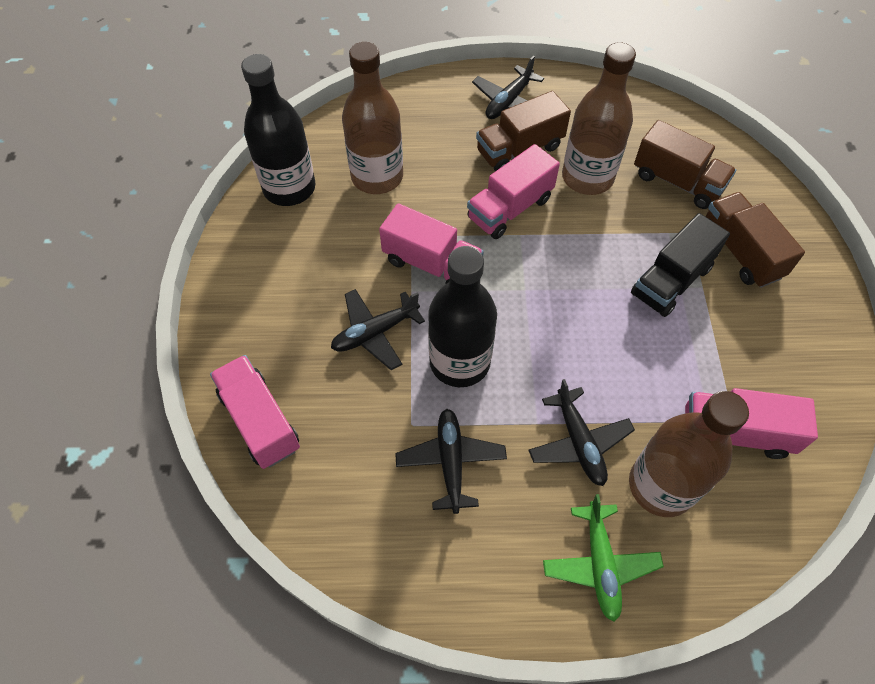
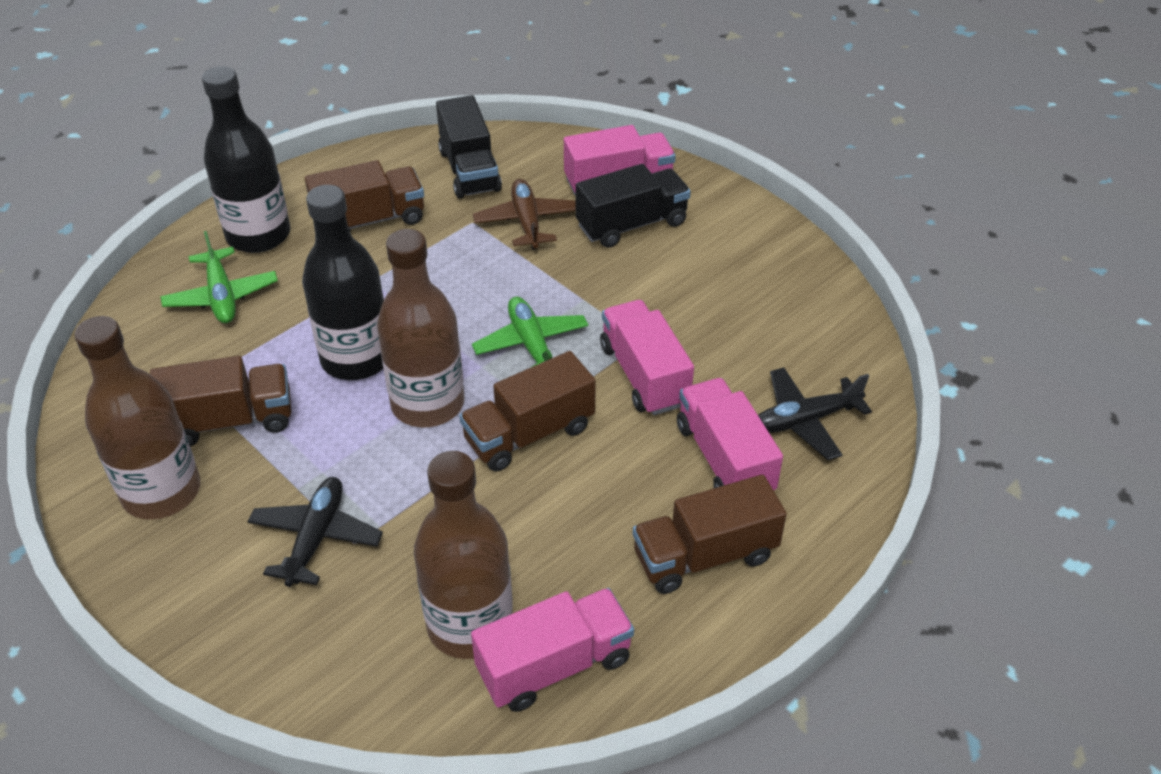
black plane: 4 -> 2
black truck: 1 -> 2
brown plane: 0 -> 1
brown truck: 3 -> 4
green plane: 1 -> 2

